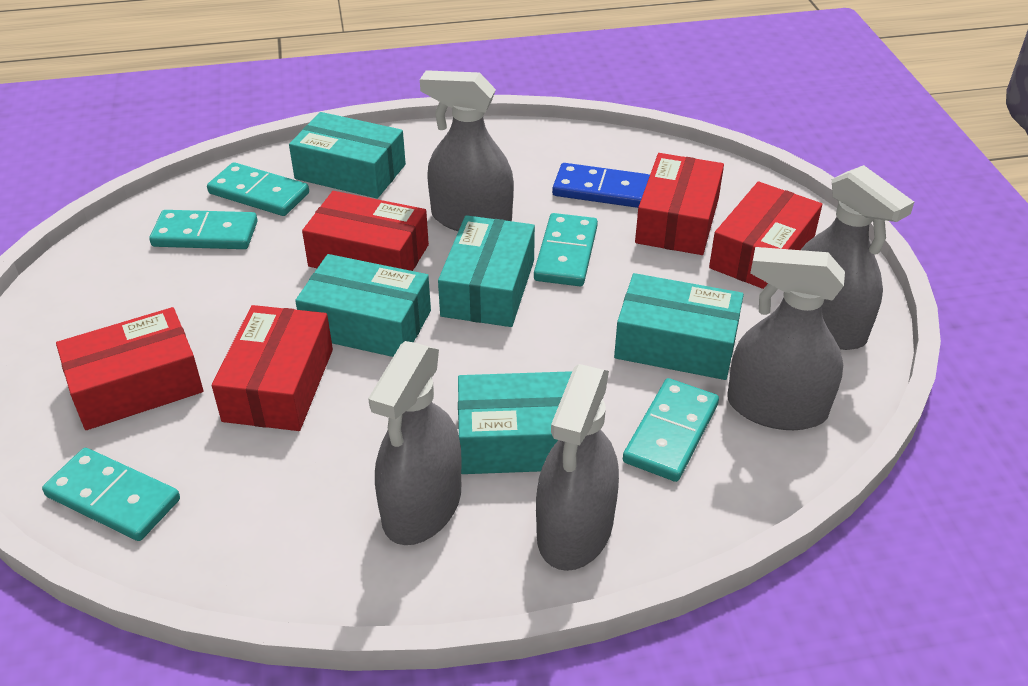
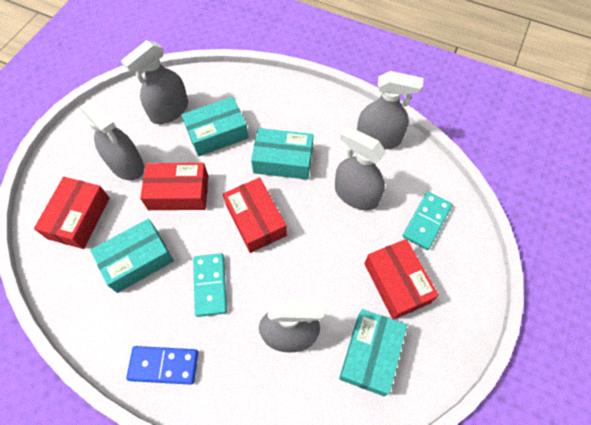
red box: 5 -> 4
turquoise box: 5 -> 4
turquoise domino: 5 -> 2

